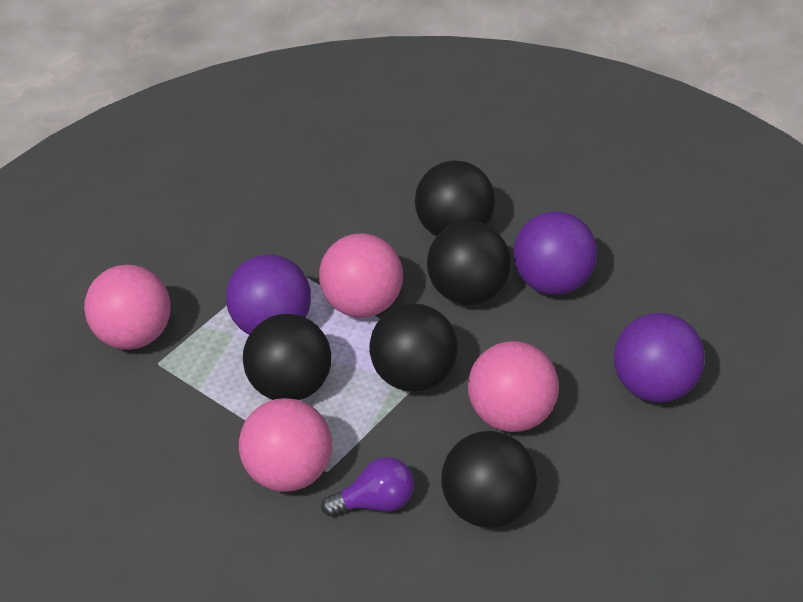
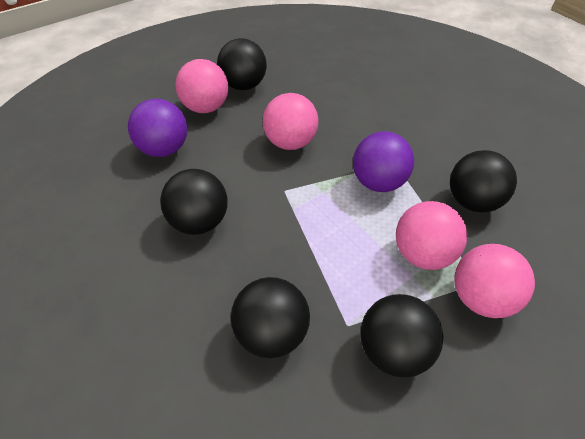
purple ball: 3 -> 2
purple light bulb: 1 -> 0

